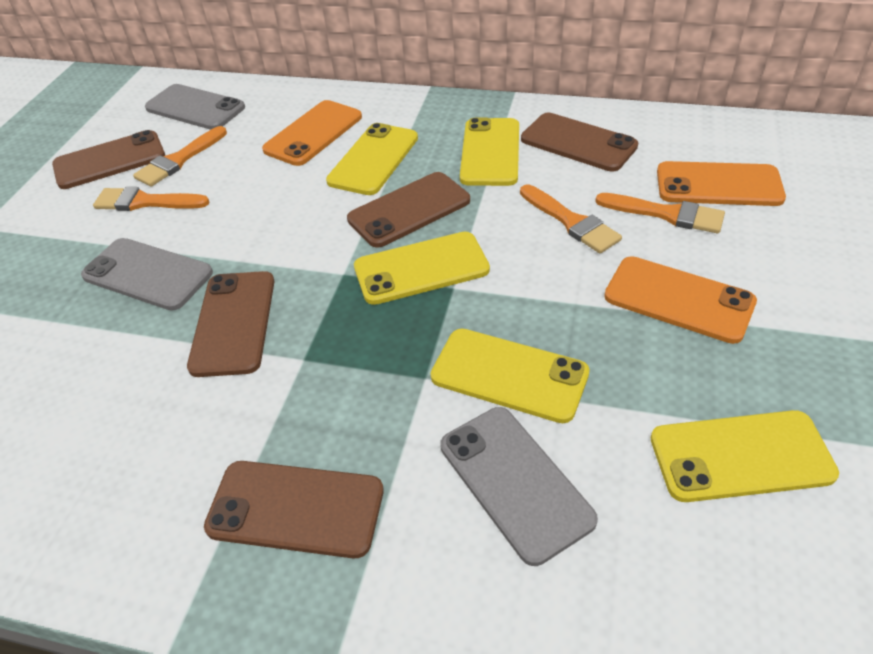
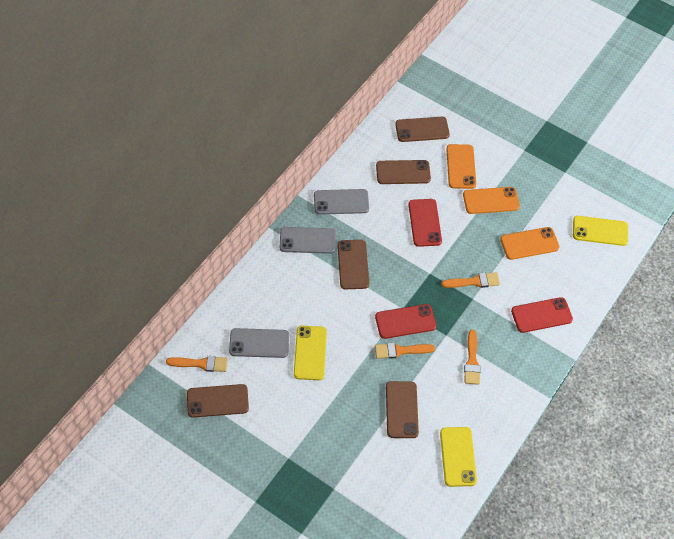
red phone: 0 -> 3
yellow phone: 5 -> 3

